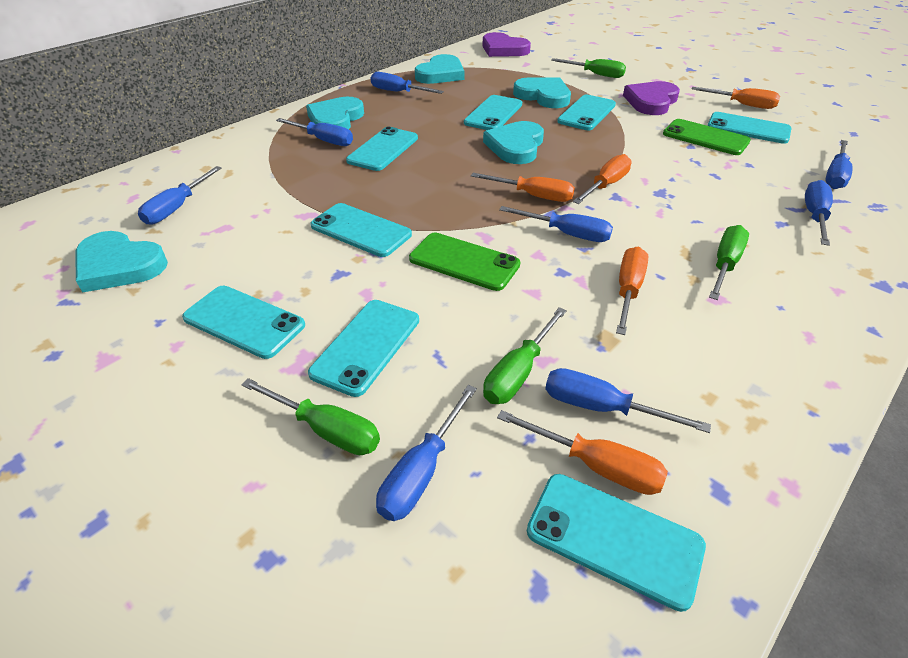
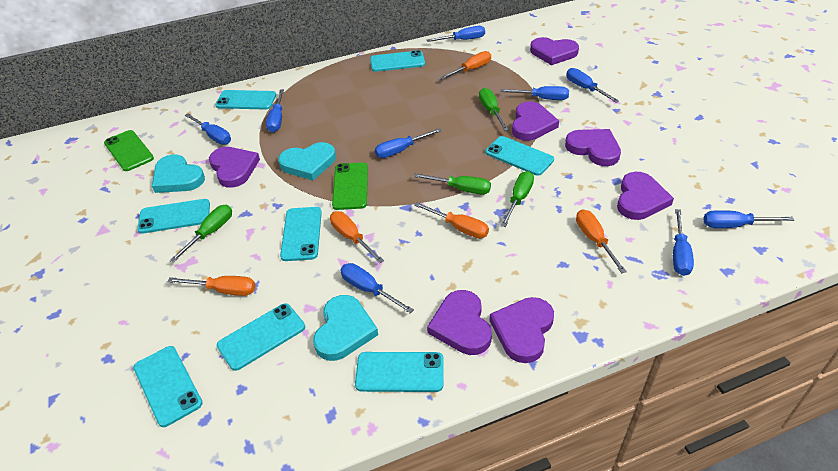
blue screwdriver: 8 -> 9
purple heart: 2 -> 7
turquoise heart: 5 -> 3

